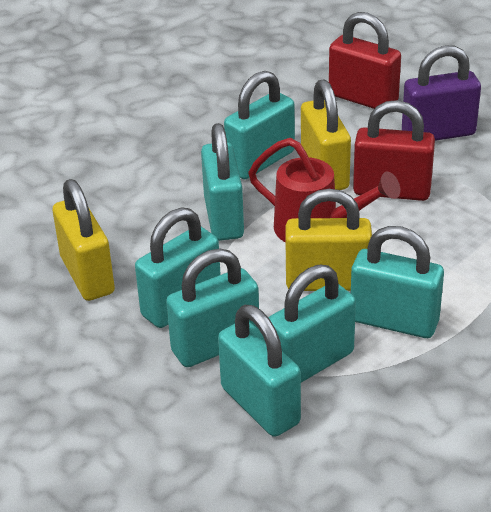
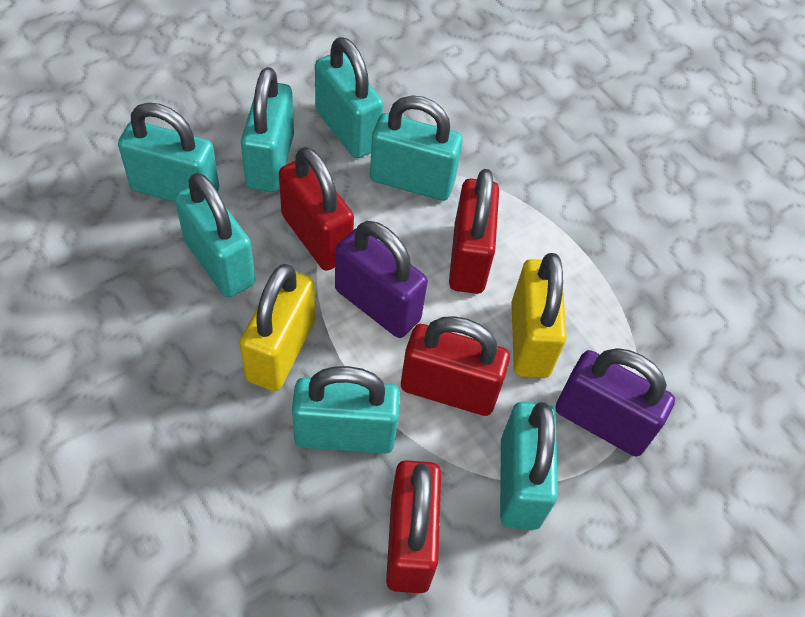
purple padlock: 1 -> 2
red padlock: 2 -> 4
red watering can: 1 -> 0
yellow padlock: 3 -> 2

